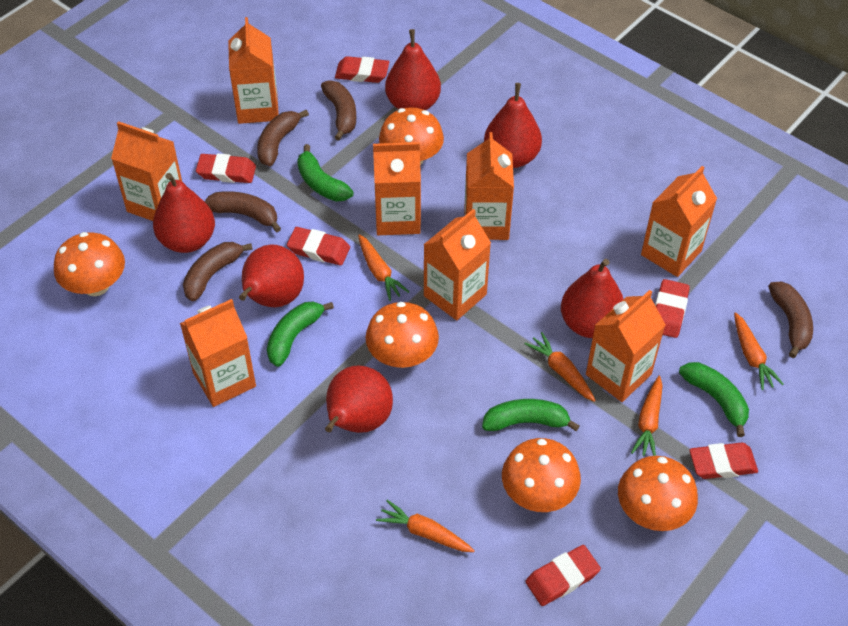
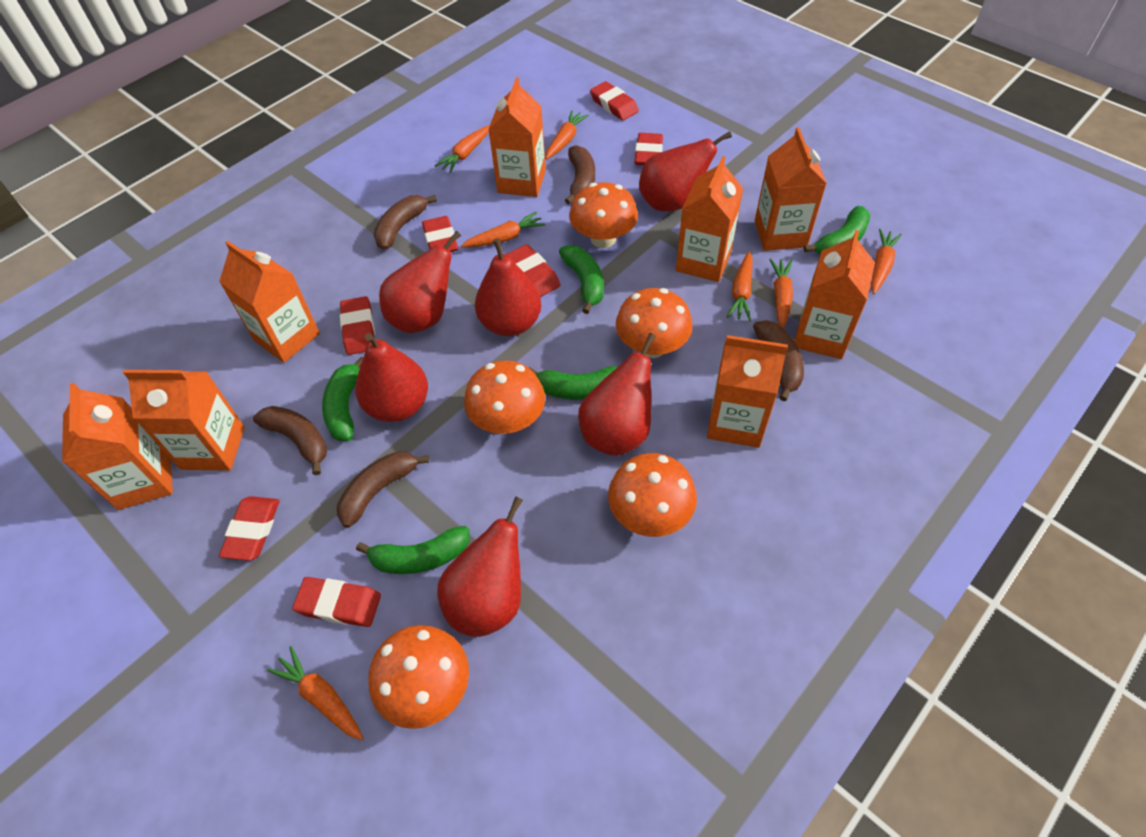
green banana: 4 -> 5
orange carrot: 5 -> 7
red eraser: 6 -> 7

